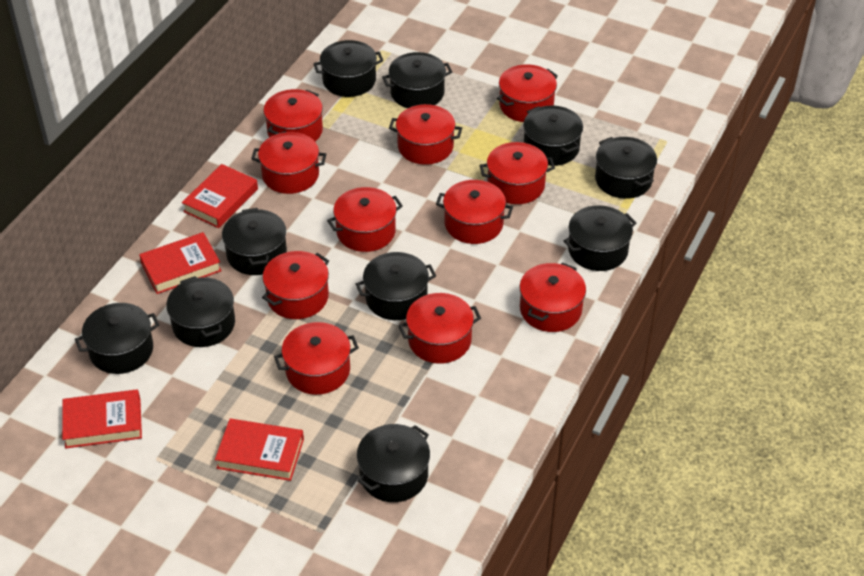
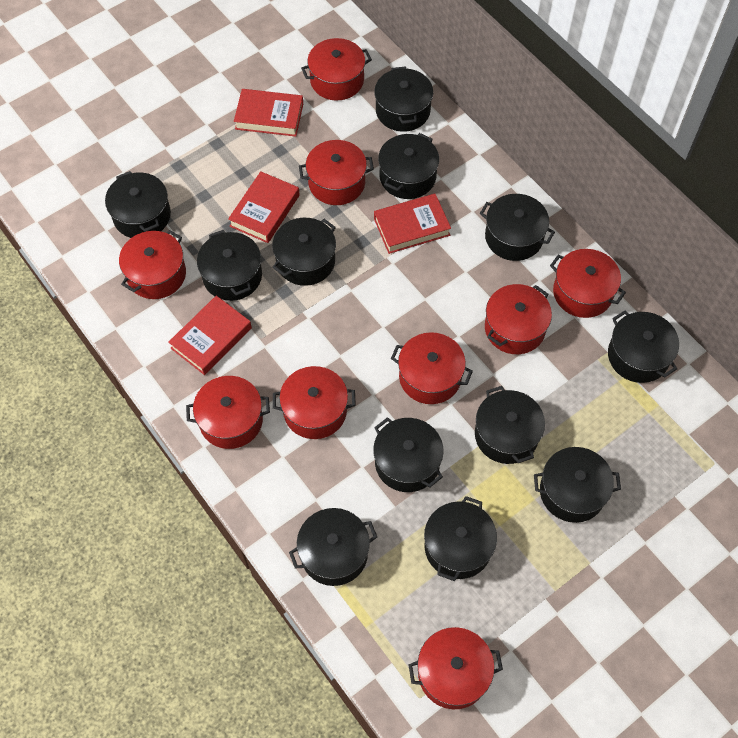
black pot: 10 -> 12
red pot: 11 -> 9

